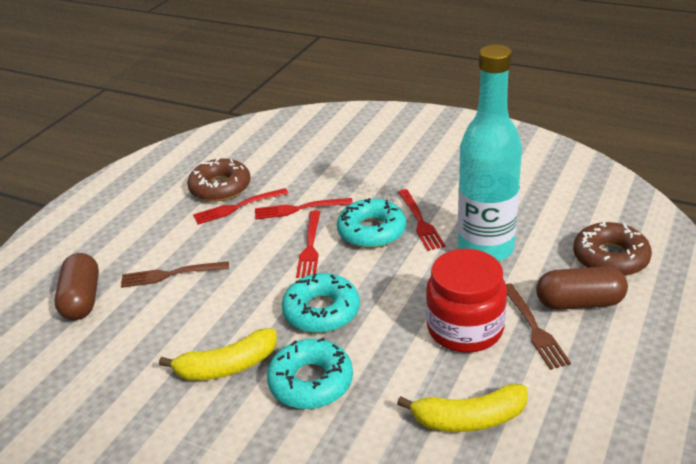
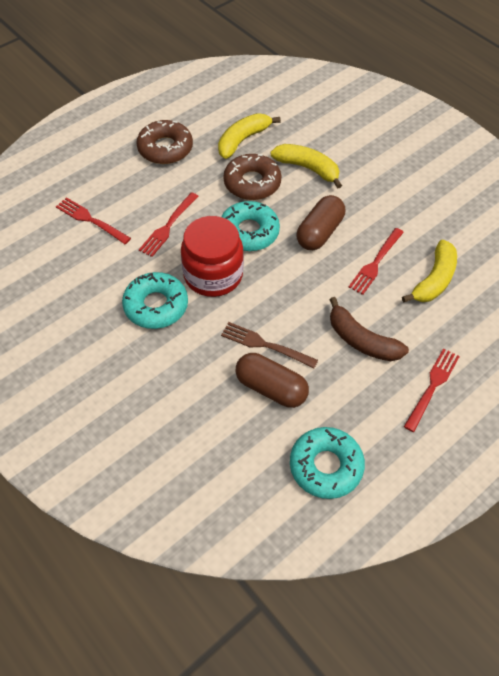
brown banana: 0 -> 1
brown fork: 2 -> 1
turquoise bottle: 1 -> 0
yellow banana: 2 -> 3

